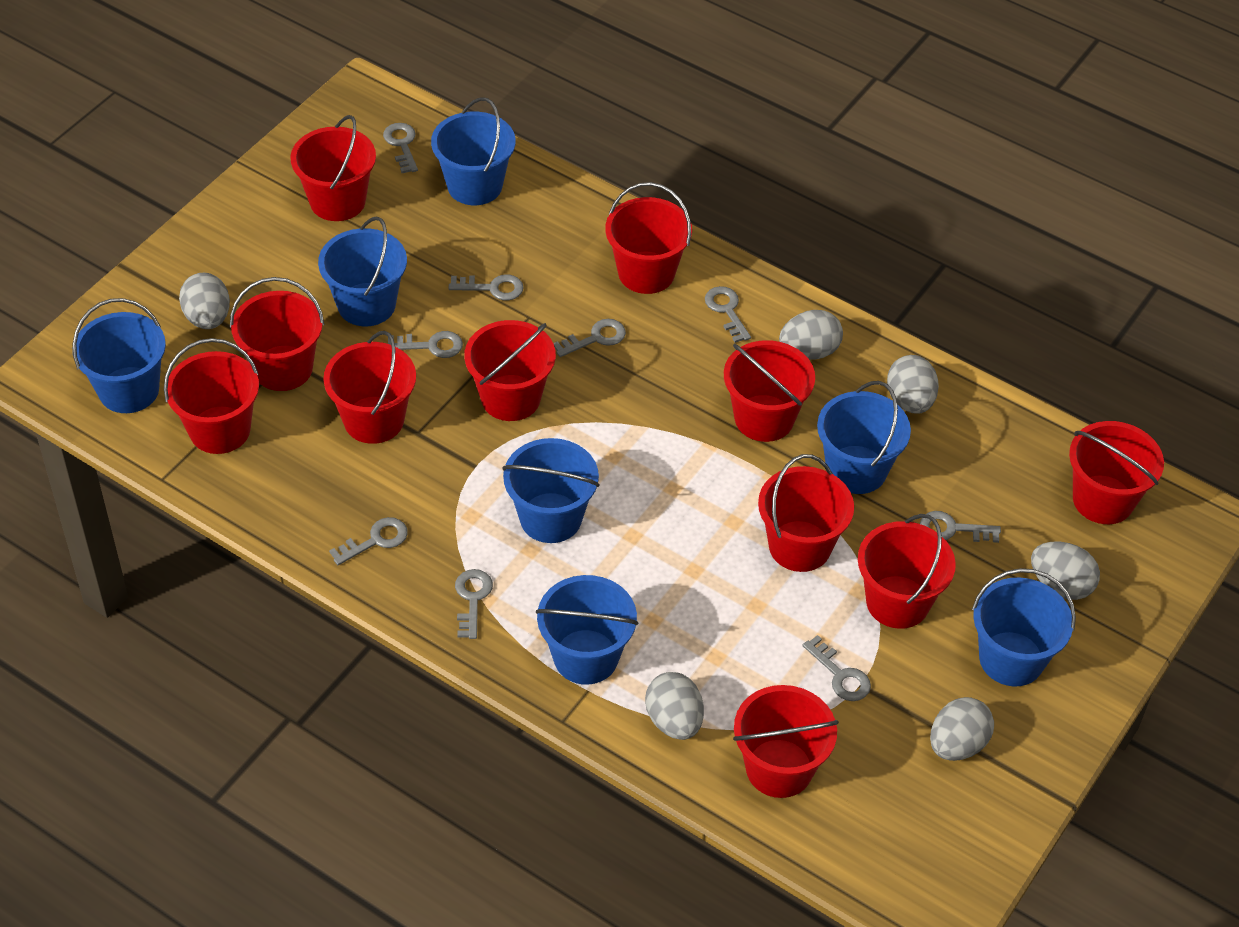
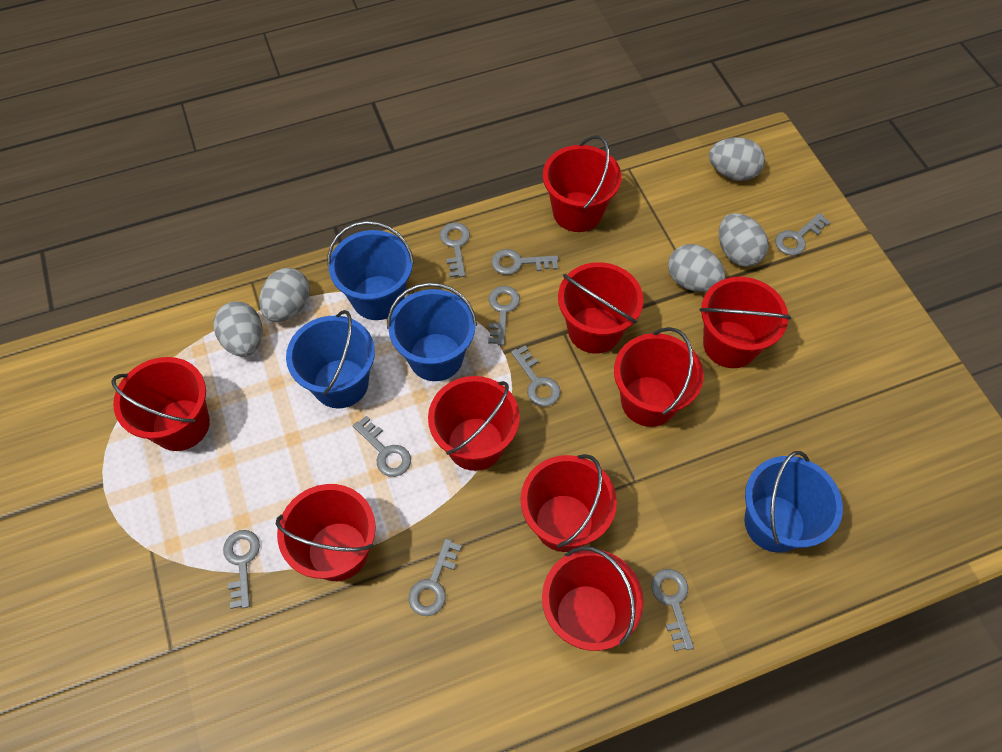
blue bucket: 7 -> 4
grey egg: 6 -> 5
red bucket: 11 -> 9

